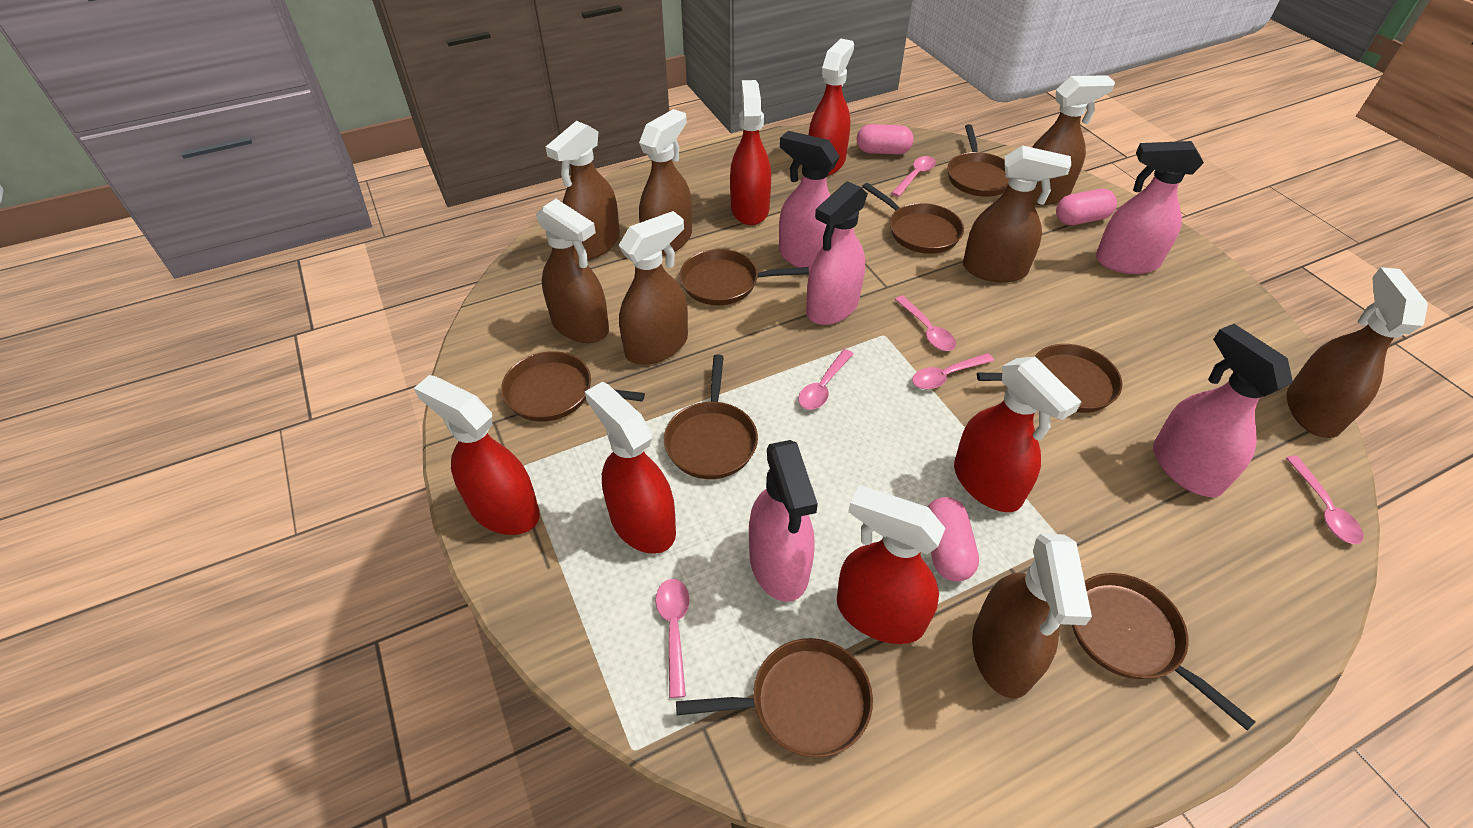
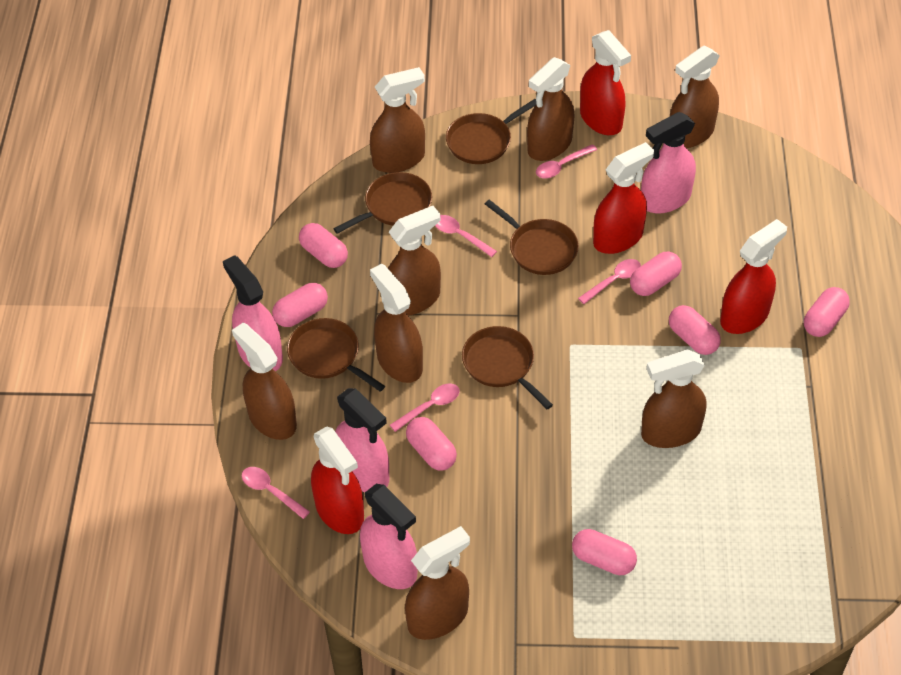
brown pan: 8 -> 5
pink capsule: 3 -> 7
pink spoon: 6 -> 5
pink spray bottle: 5 -> 4
red spray bottle: 6 -> 4

